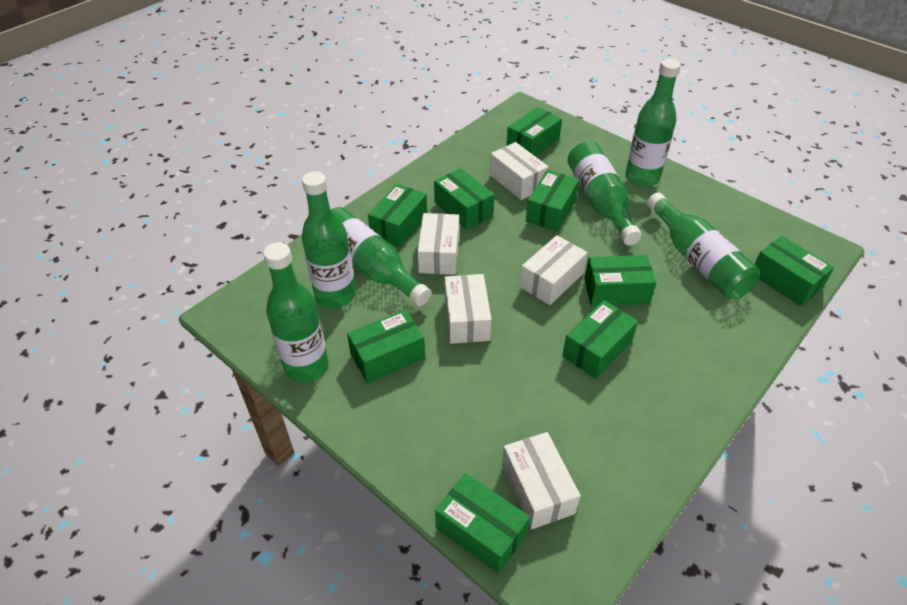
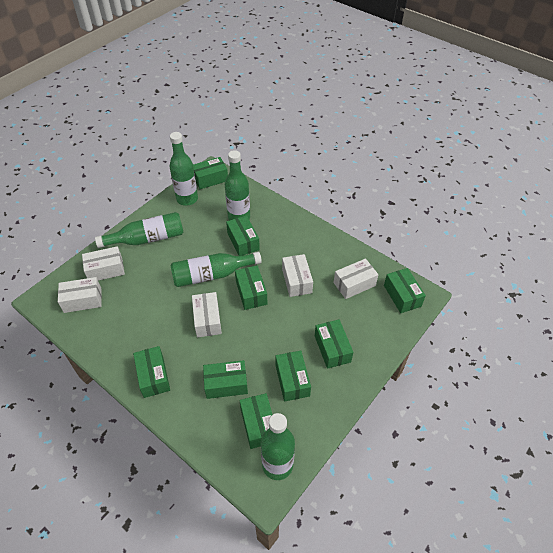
green bottle: 6 -> 5

